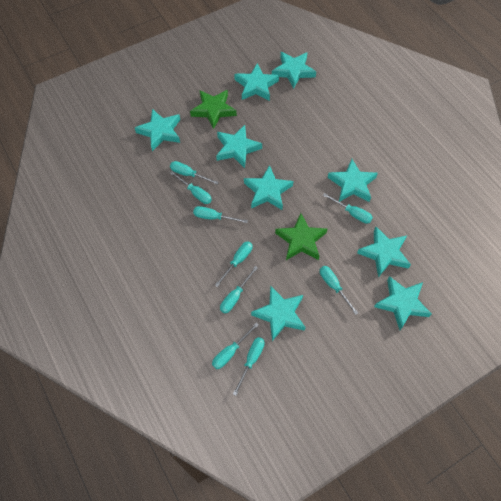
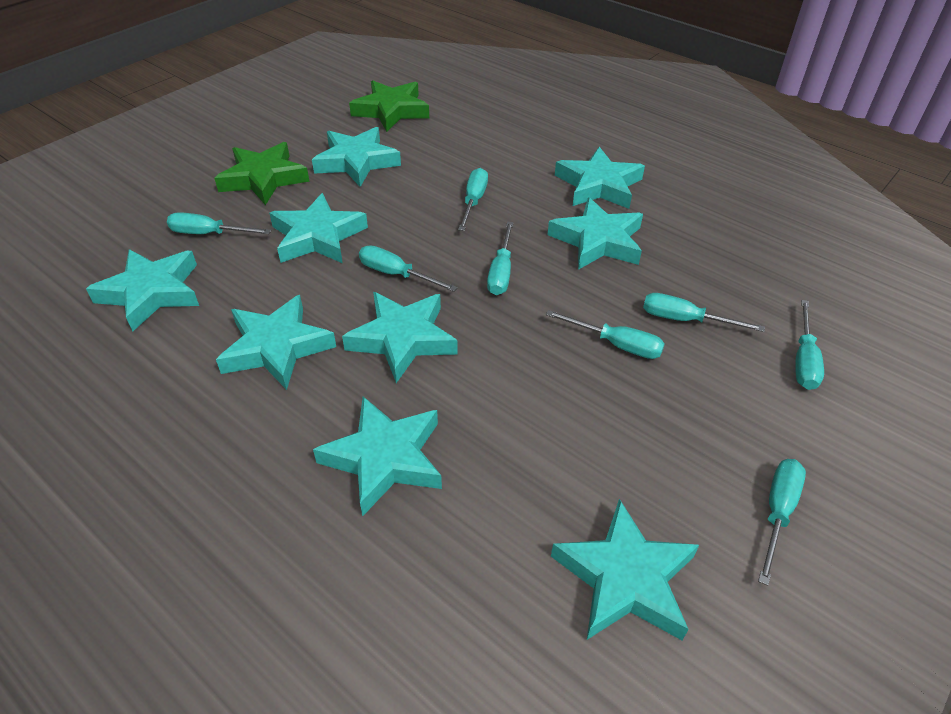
turquoise screwdriver: 9 -> 8

